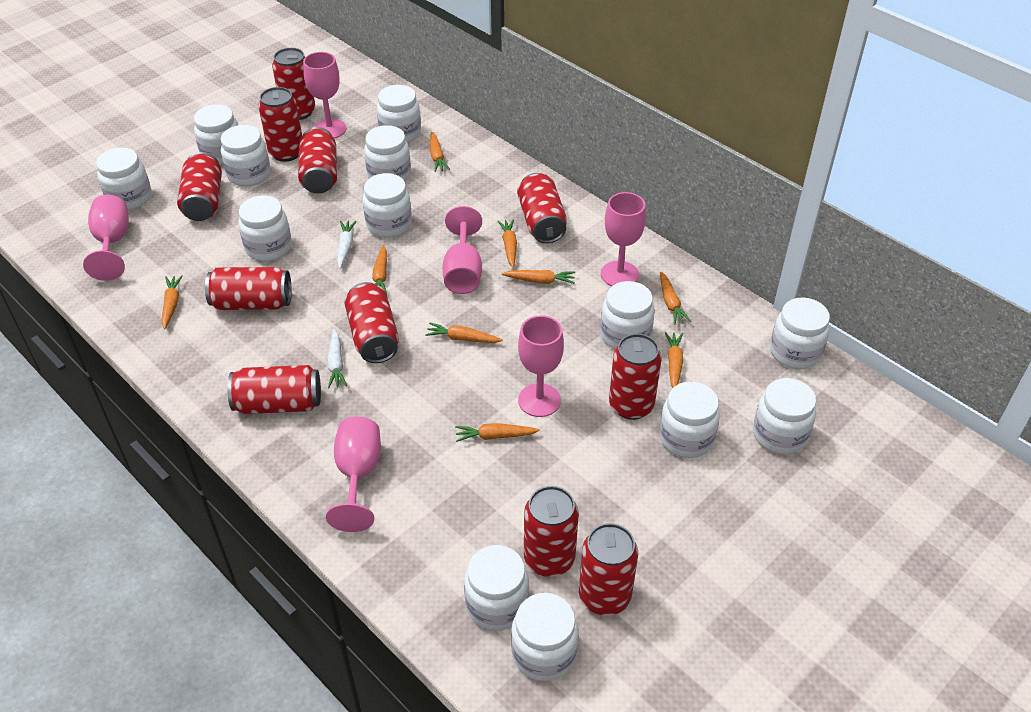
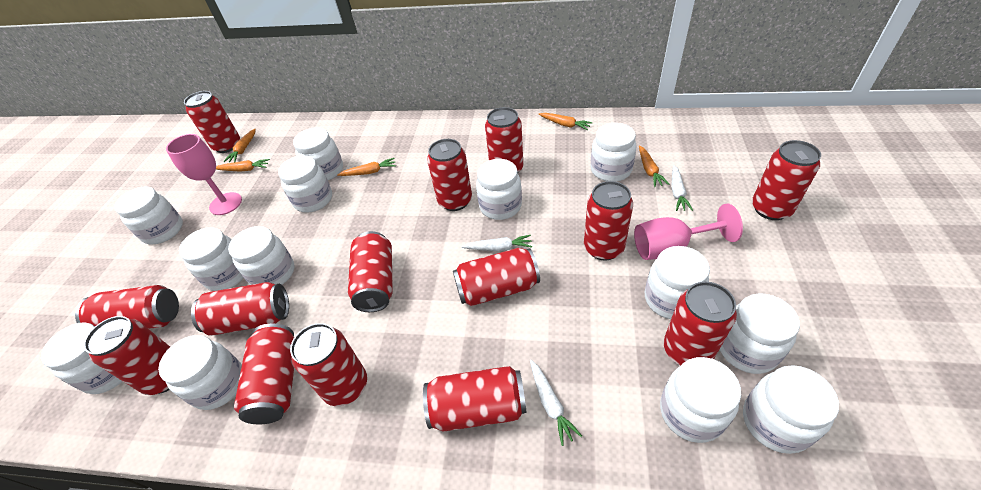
orange carrot: 9 -> 5
pink goblet: 6 -> 2
red can: 11 -> 14
white carrot: 2 -> 3

